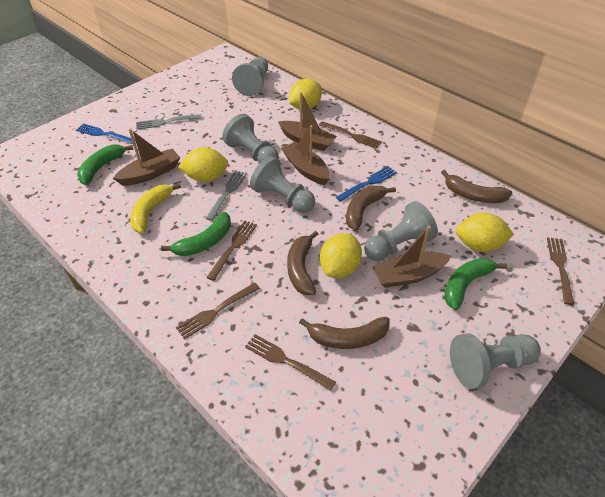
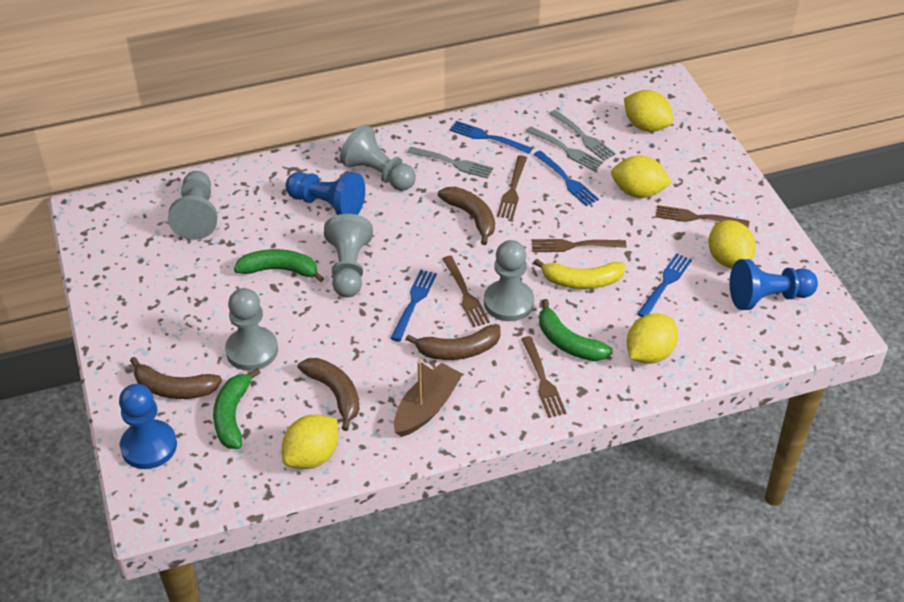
blue fork: 2 -> 4
blue pawn: 0 -> 3
brown boat: 4 -> 1
grey fork: 2 -> 3
yellow lemon: 4 -> 5

